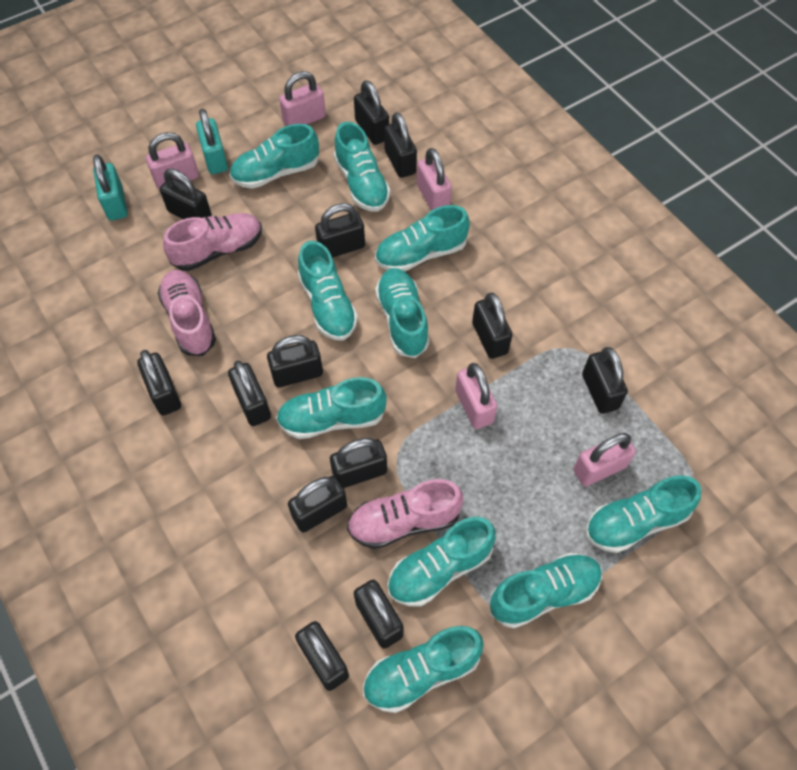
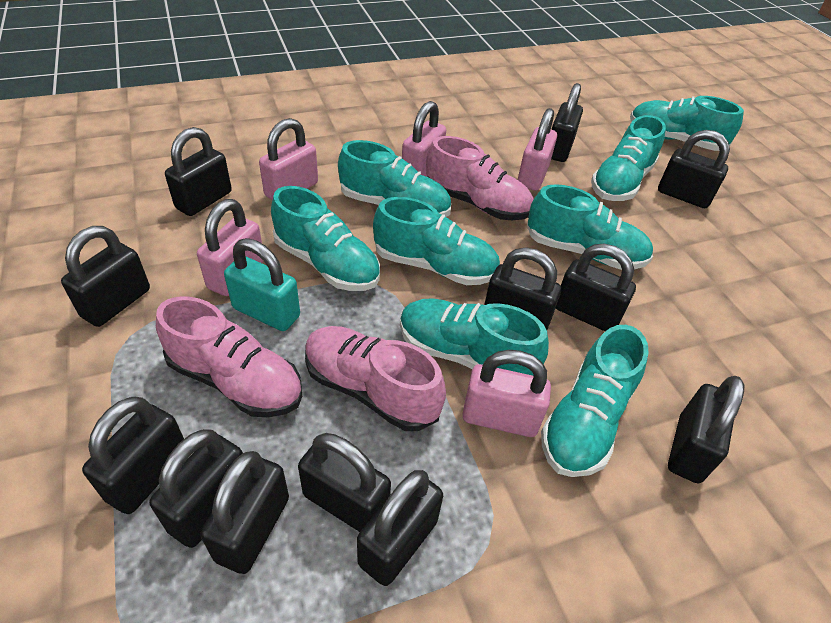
black padlock: 13 -> 12
turquoise padlock: 2 -> 1
turquoise shoe: 10 -> 8

